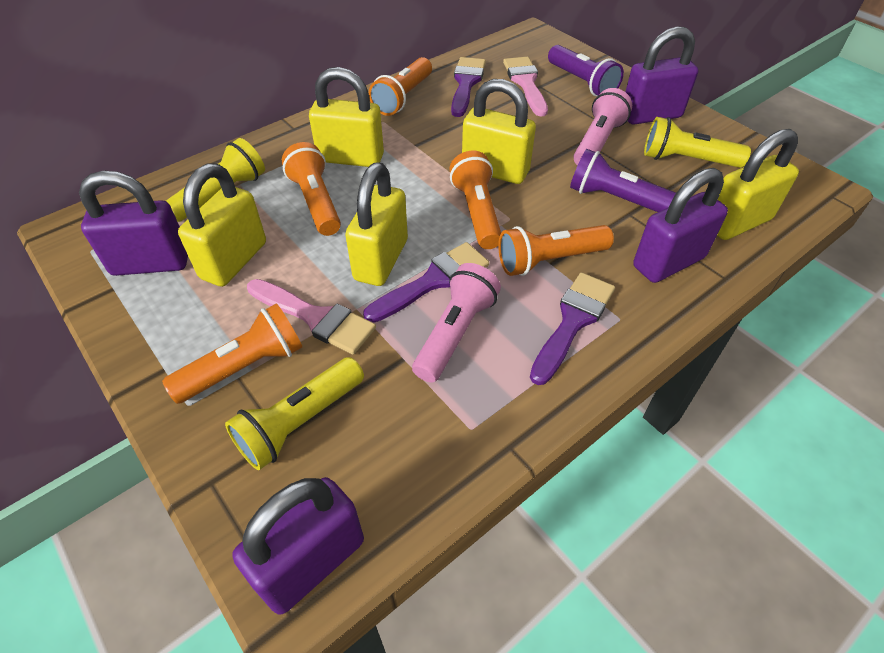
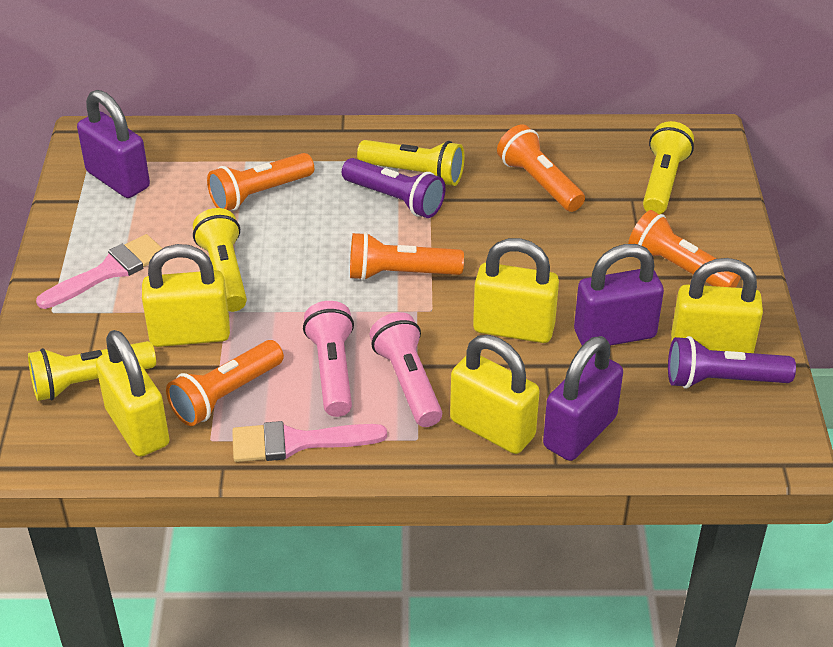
purple brush: 3 -> 0
purple padlock: 4 -> 3
yellow flashlight: 3 -> 4

